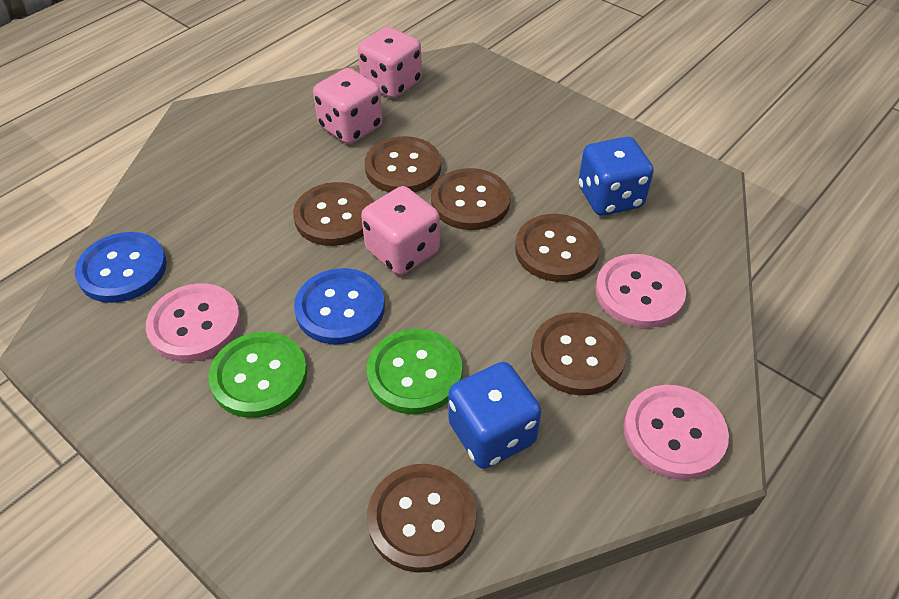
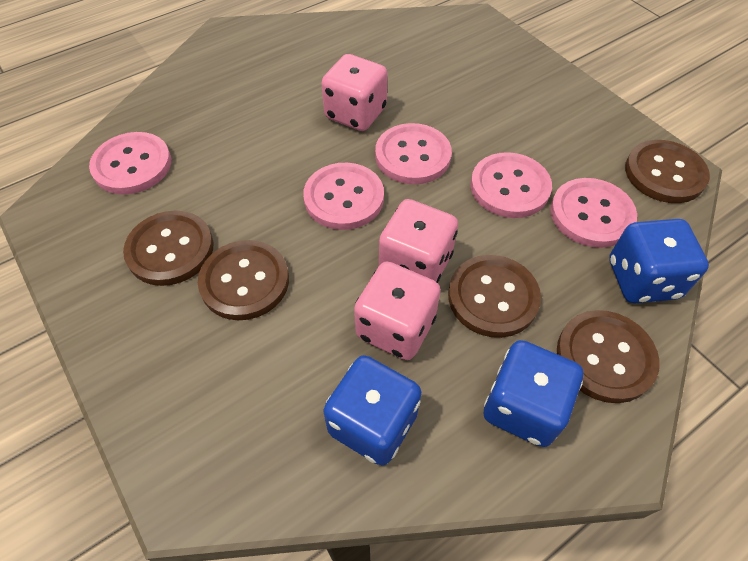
blue button: 2 -> 0
blue dice: 2 -> 3
brown button: 6 -> 5
green button: 2 -> 0
pink button: 3 -> 5

